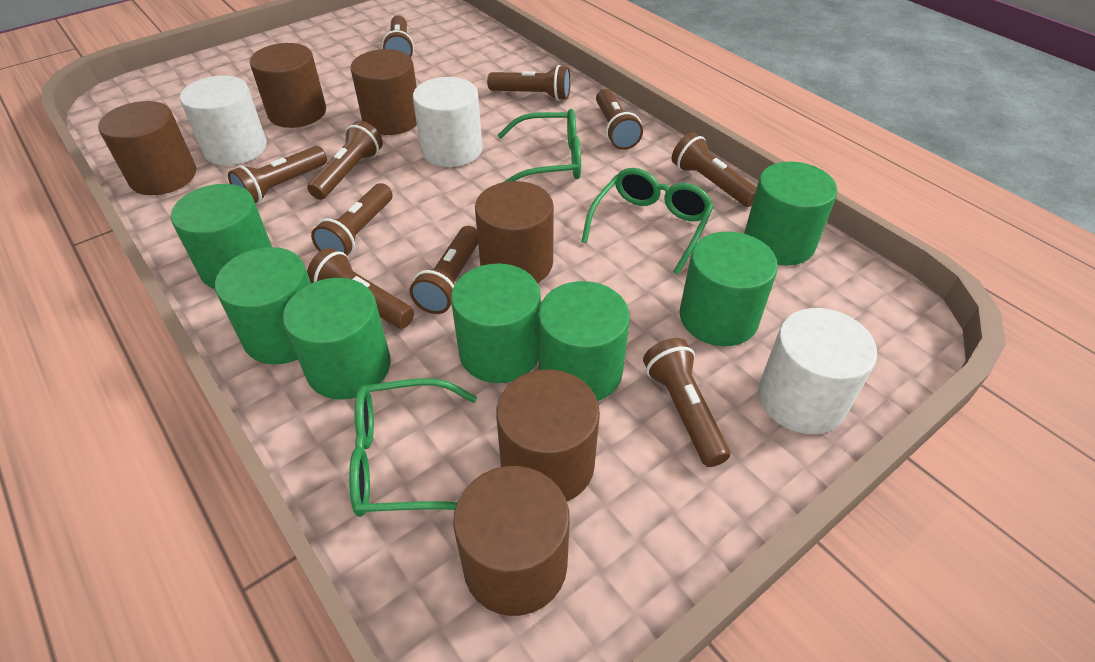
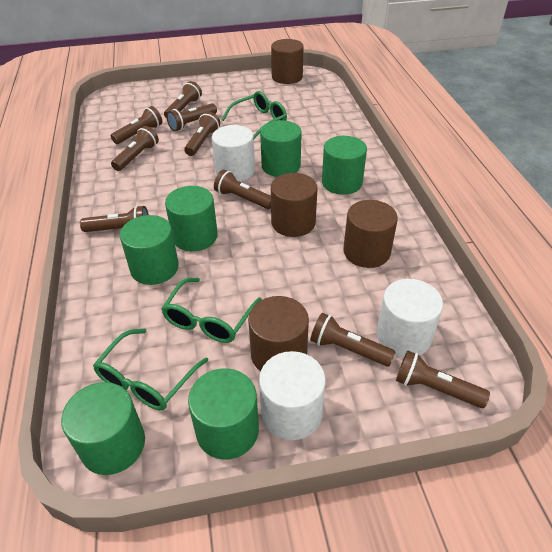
brown cylinder: 6 -> 4
brown flashlight: 10 -> 9
green cylinder: 7 -> 6

